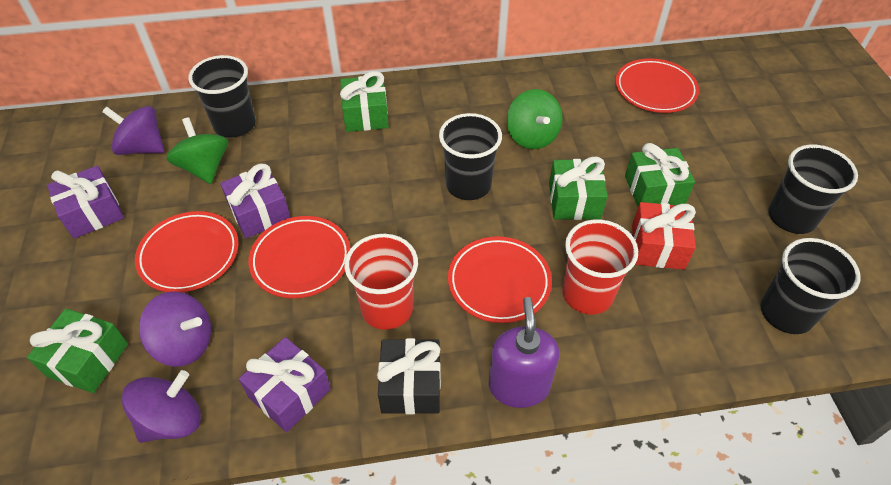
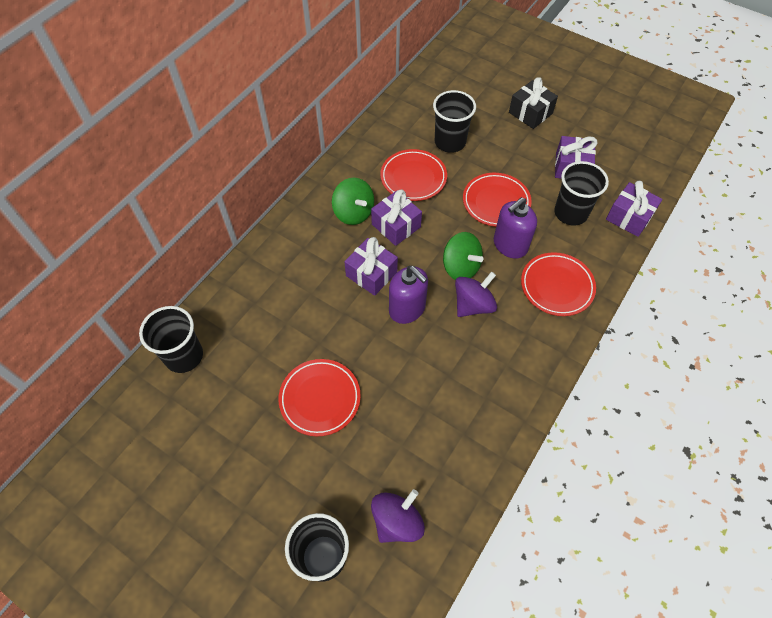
green gift: 4 -> 0
purple gift: 3 -> 4
purple soap dispenser: 1 -> 2
purple spinning top: 3 -> 2
red cup: 2 -> 0
red gift: 1 -> 0

